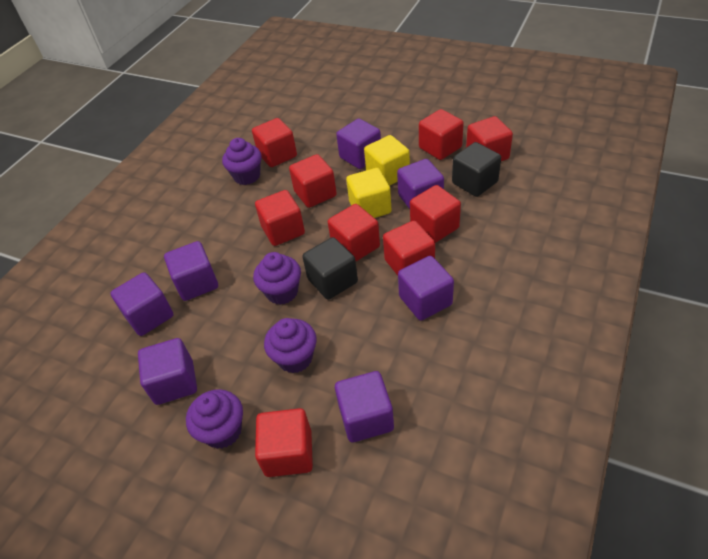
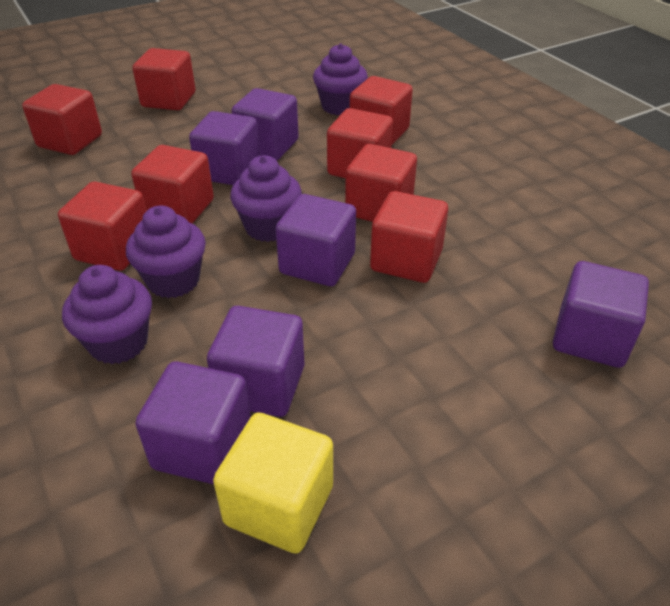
black cube: 2 -> 0
purple cube: 7 -> 6
red cube: 9 -> 8
yellow cube: 2 -> 1

